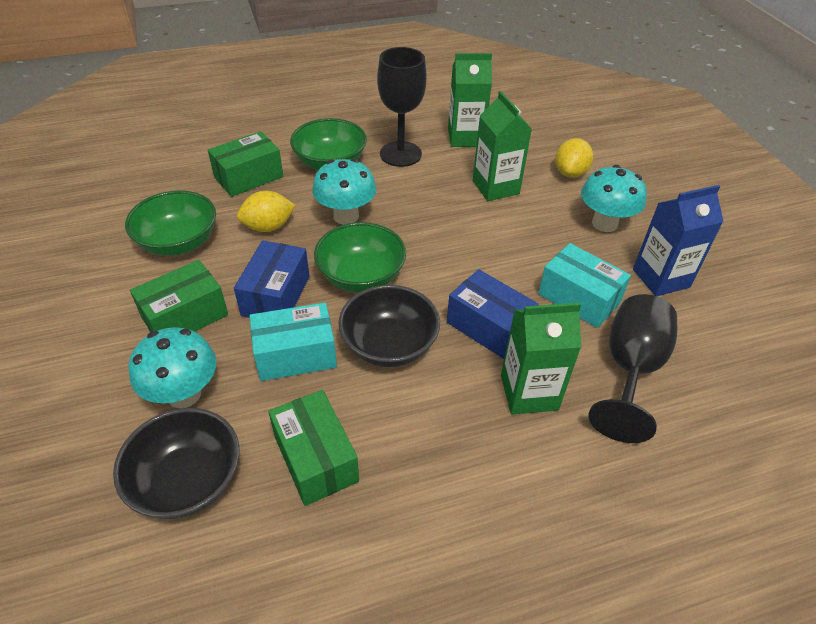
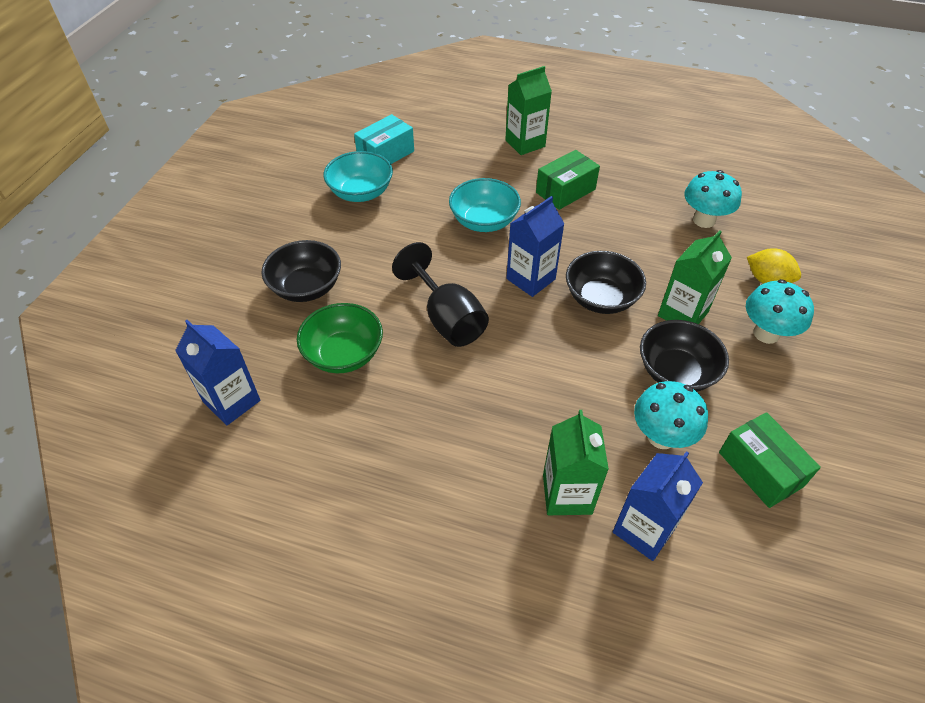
black bowl: 2 -> 3
black goblet: 2 -> 1
blue box: 2 -> 0
blue carton: 1 -> 3
green bowl: 3 -> 1
green box: 3 -> 2
turquoise bowl: 0 -> 2
turquoise box: 2 -> 1
yellow lemon: 2 -> 1

